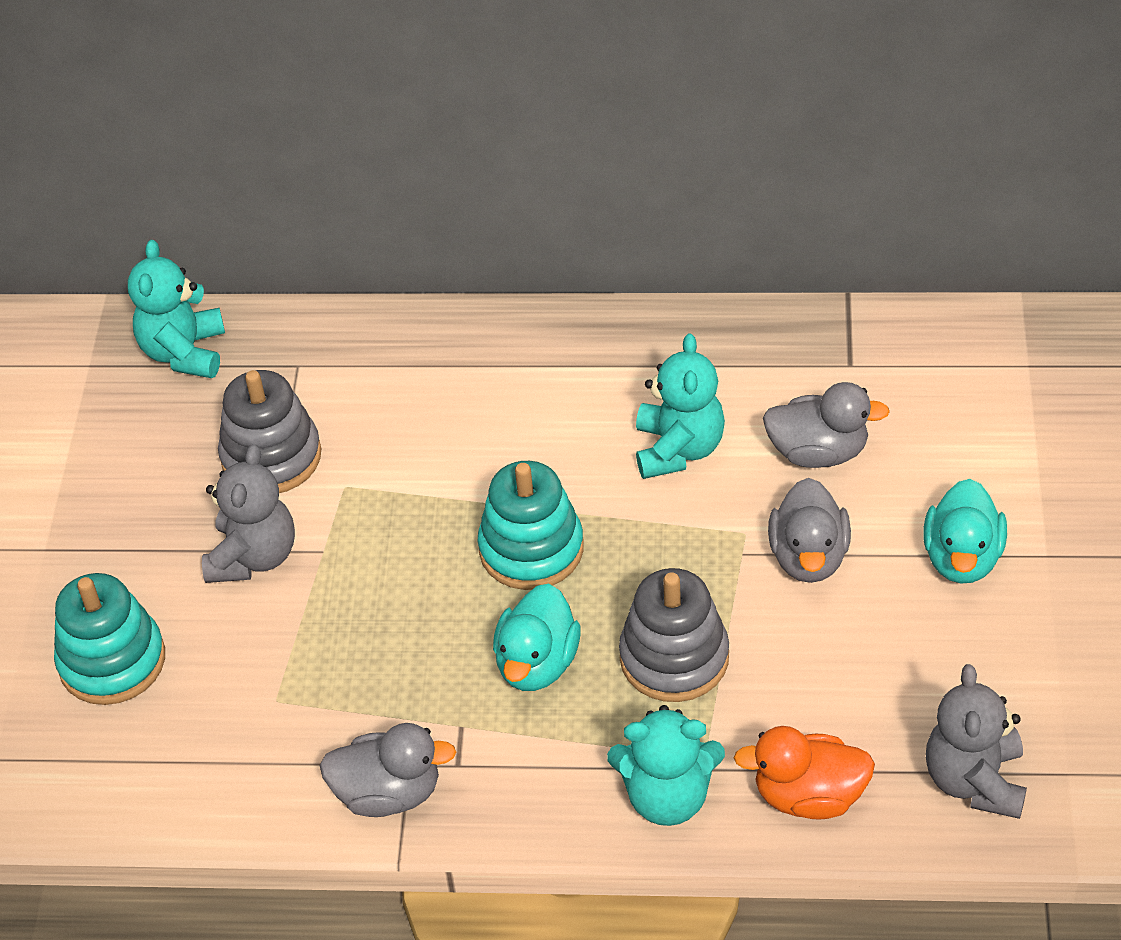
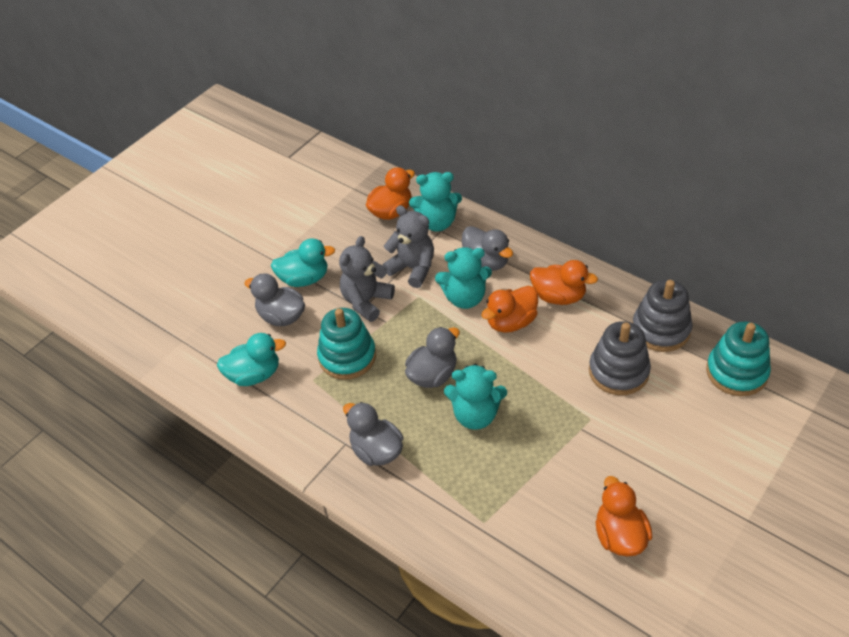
grey duck: 3 -> 4
orange duck: 1 -> 4

